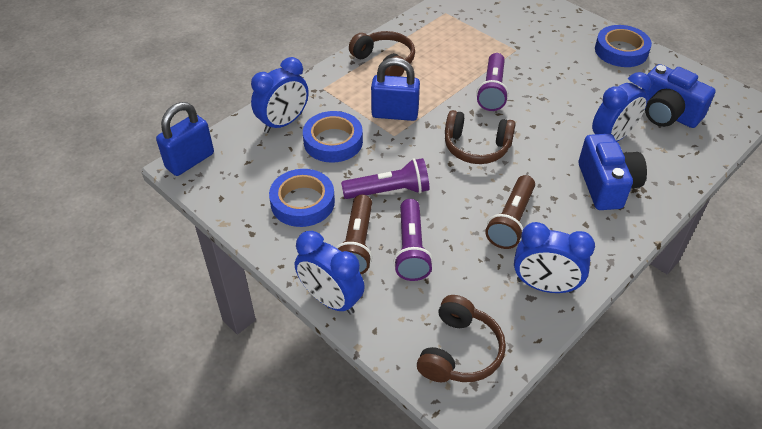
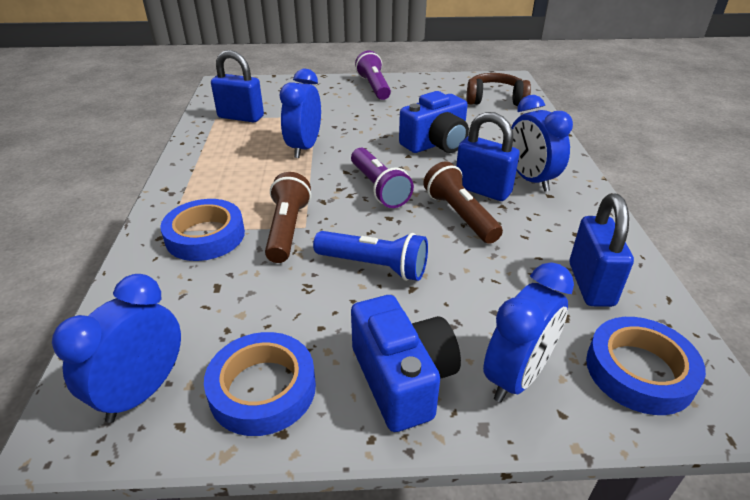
blue flashlight: 0 -> 1
blue padlock: 2 -> 3
brown headphones: 3 -> 1
purple flashlight: 3 -> 2

